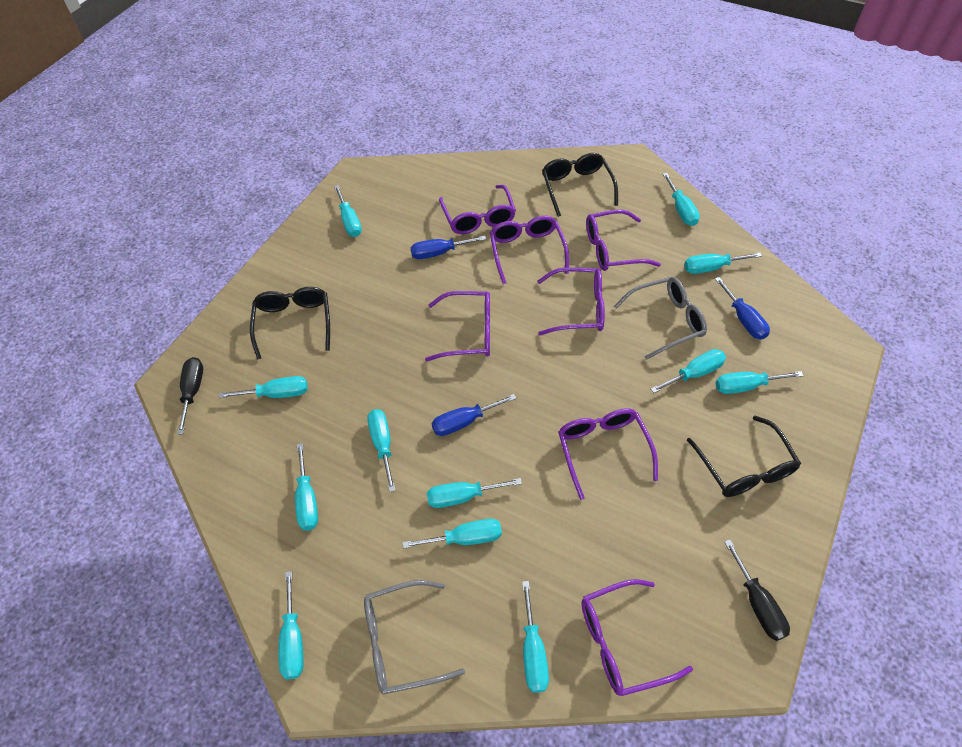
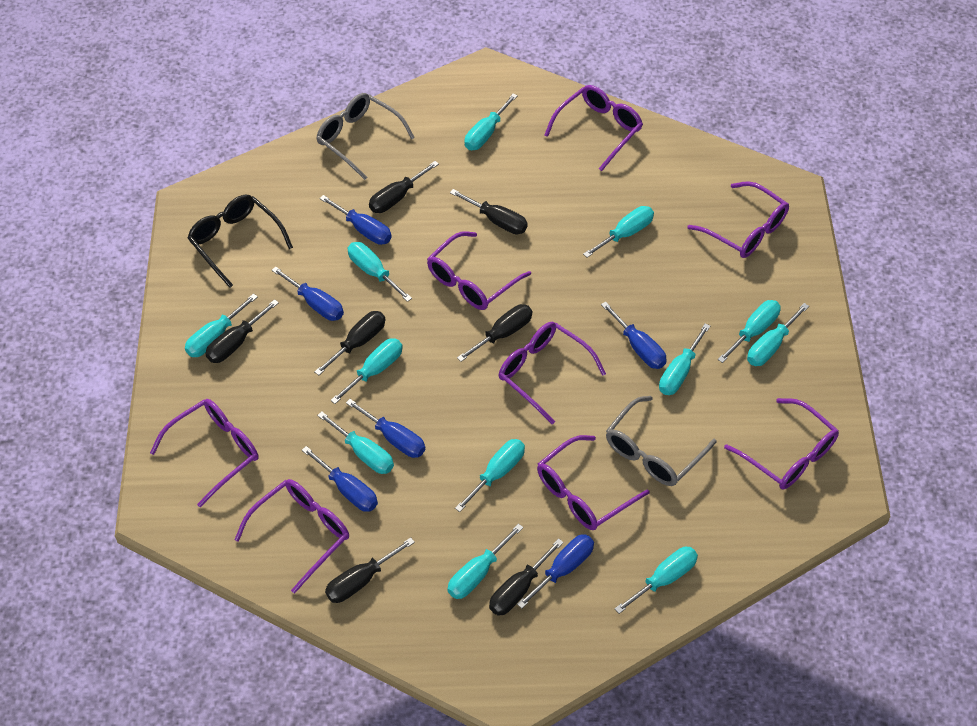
black glasses: 3 -> 1
black screwdriver: 2 -> 7
blue screwdriver: 3 -> 6
purple glasses: 7 -> 8

